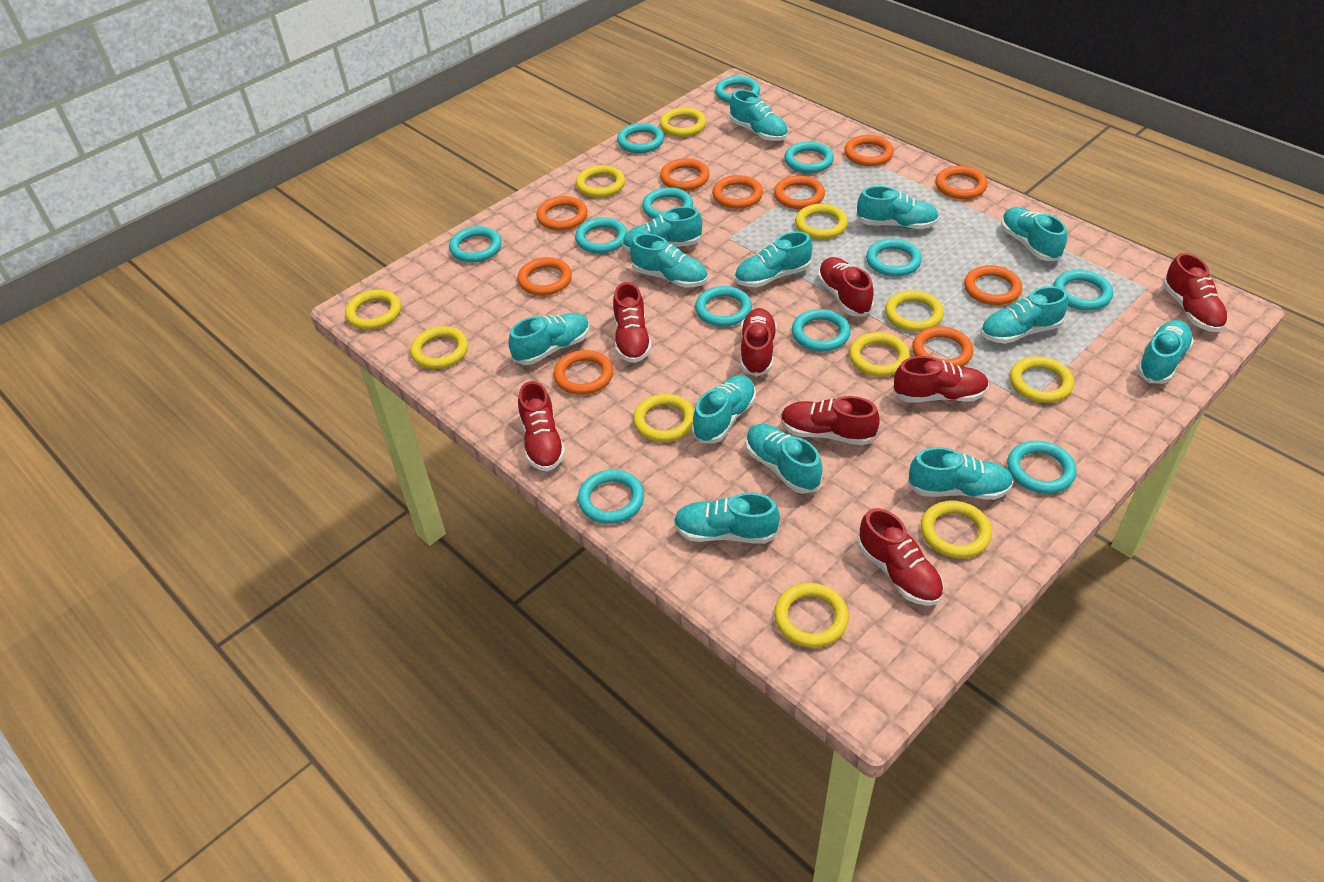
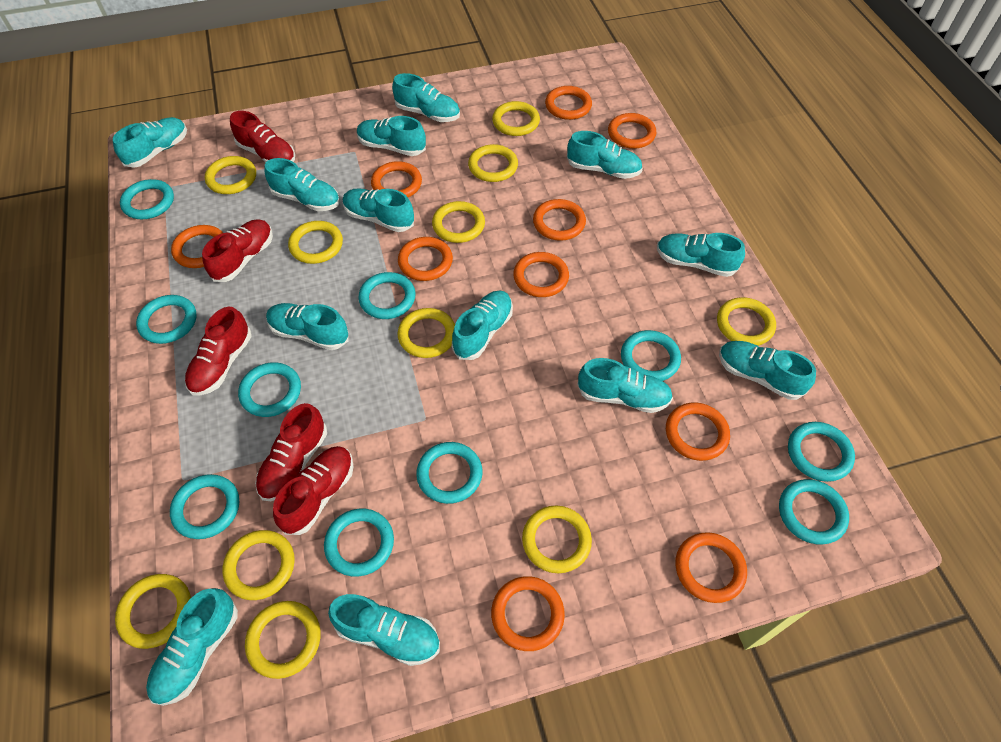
red shoe: 8 -> 5
turquoise ring: 12 -> 10

